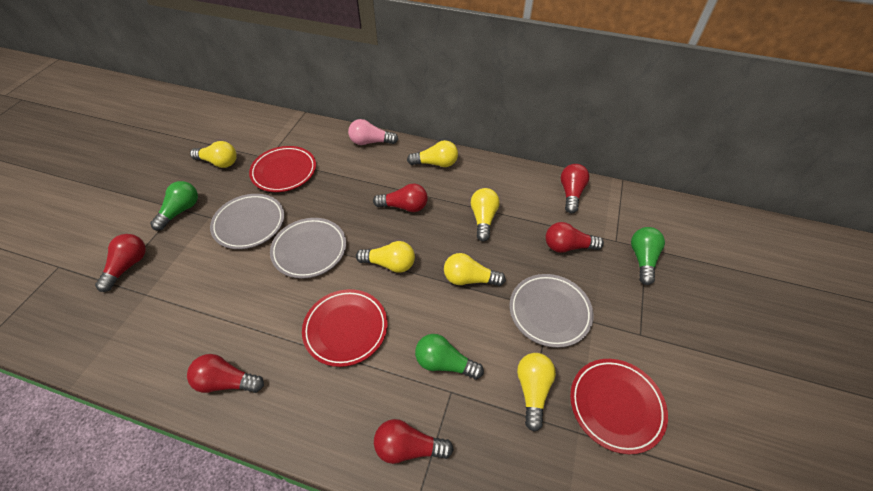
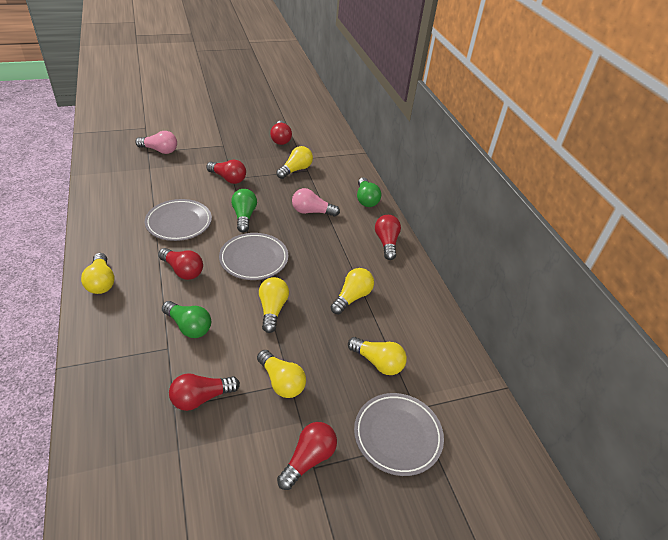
pink light bulb: 1 -> 2
red plate: 3 -> 0

